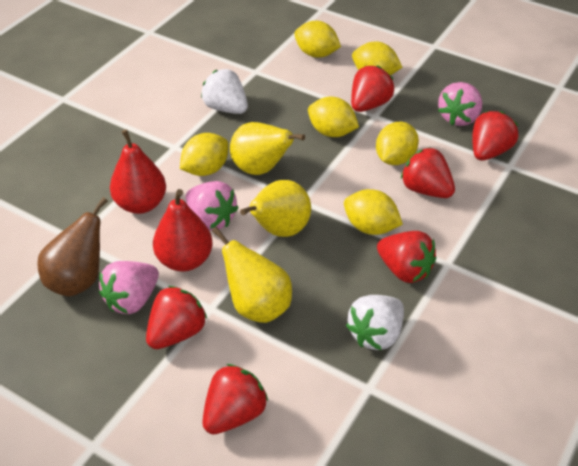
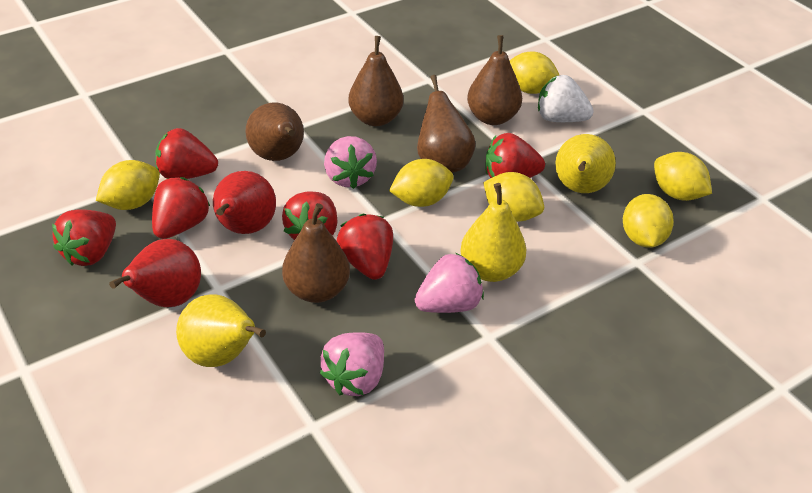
brown pear: 1 -> 5
white strawberry: 2 -> 1

